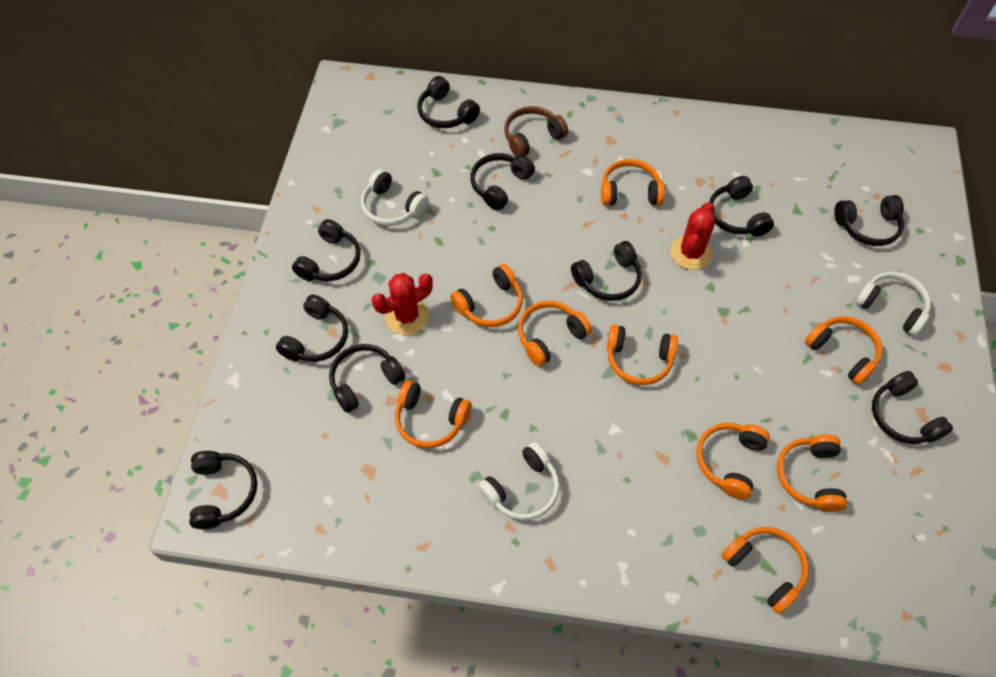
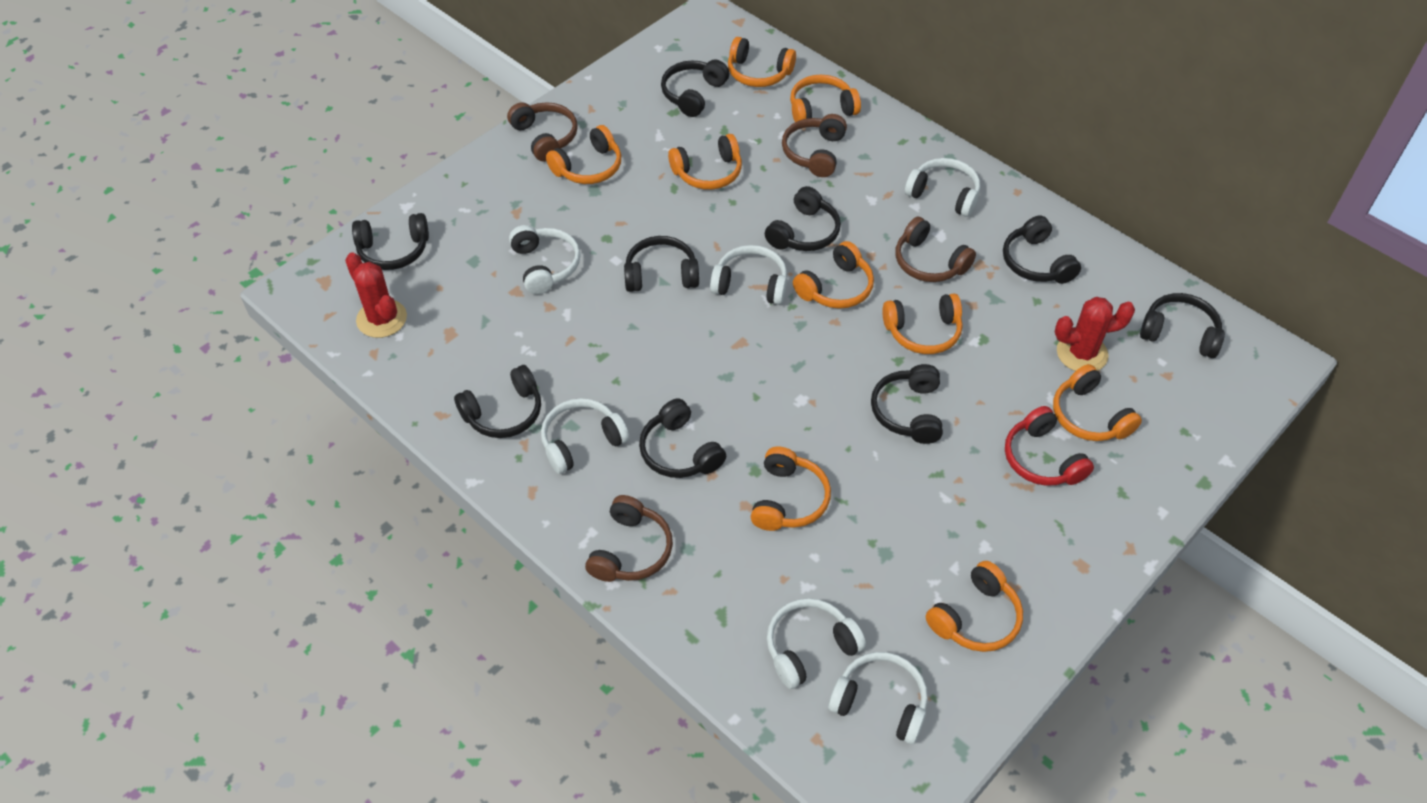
black headphones: 10 -> 9
brown headphones: 1 -> 4
red headphones: 0 -> 1
white headphones: 3 -> 6

